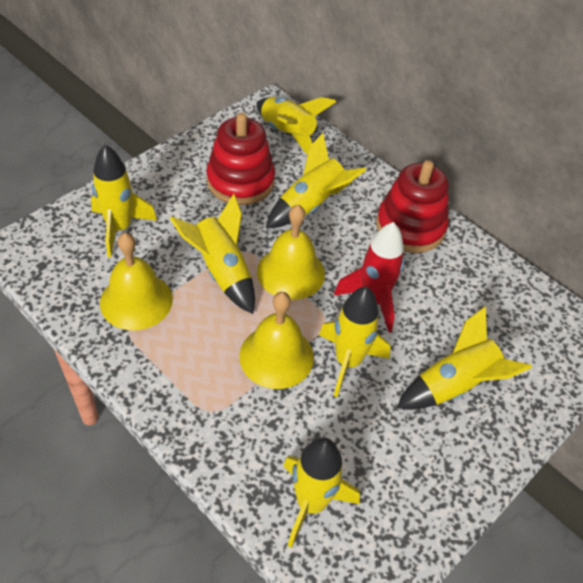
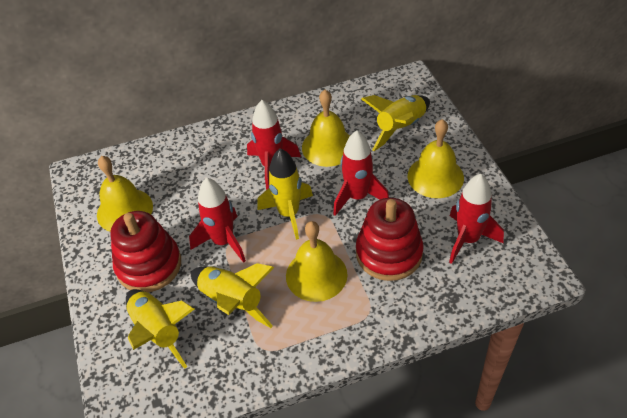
red rocket: 1 -> 4
yellow bell: 3 -> 4
yellow rocket: 7 -> 4

